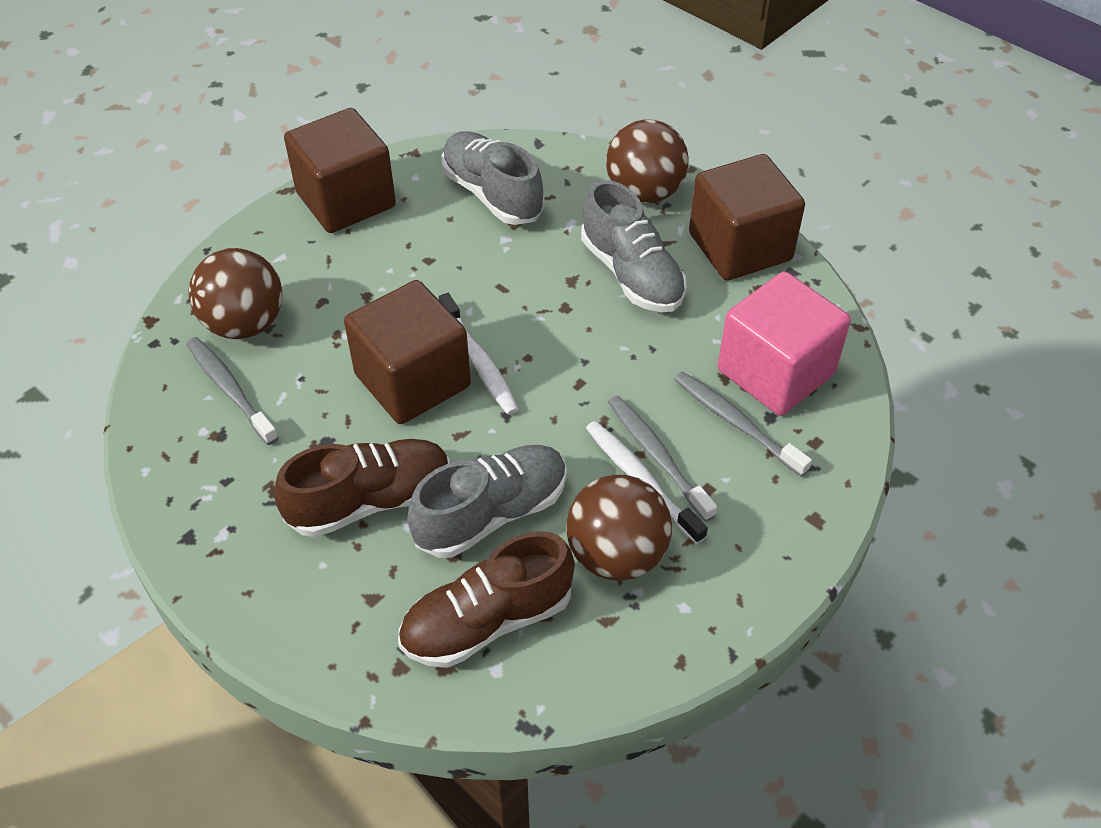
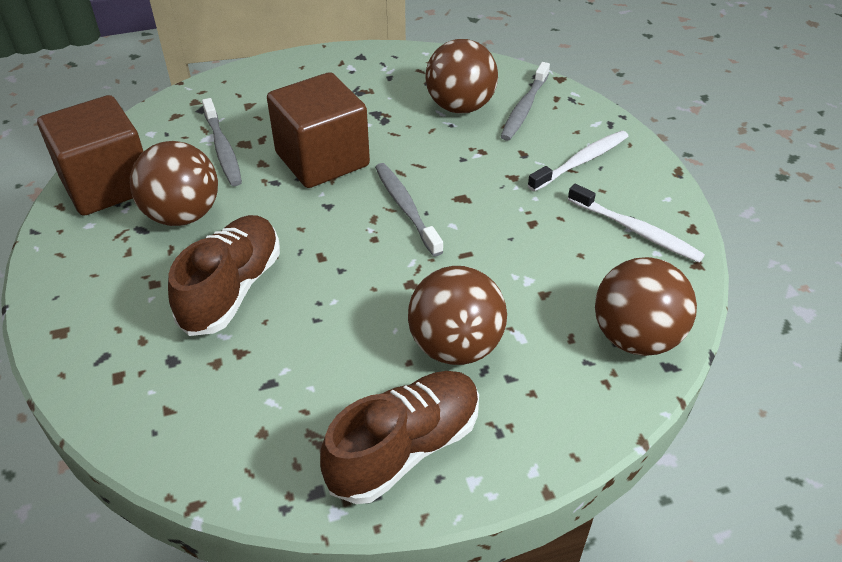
brown ball: 3 -> 4
brown cube: 3 -> 2
grey shoe: 3 -> 0
pink cube: 1 -> 0

